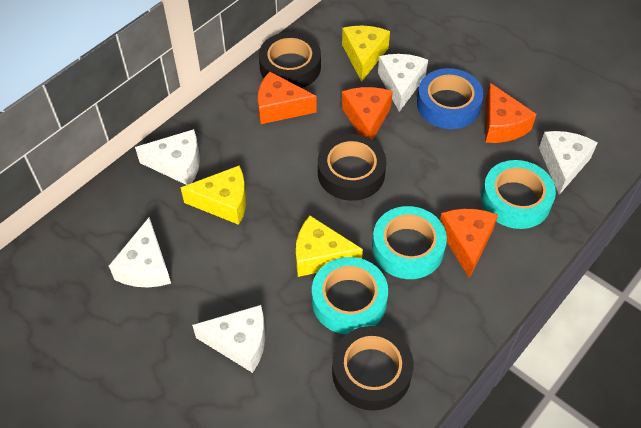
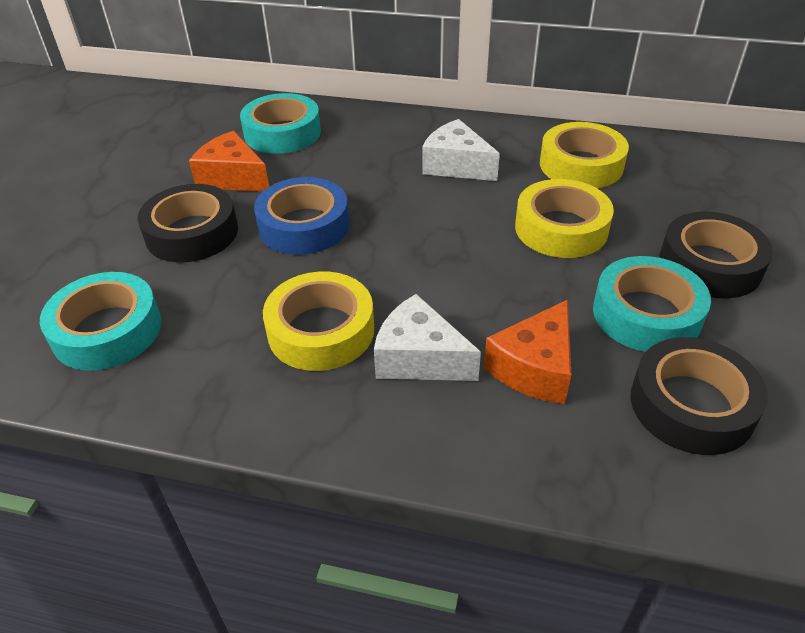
orange cheese: 4 -> 2
white cheese: 5 -> 2
yellow cheese: 3 -> 0
yellow tape: 0 -> 3

